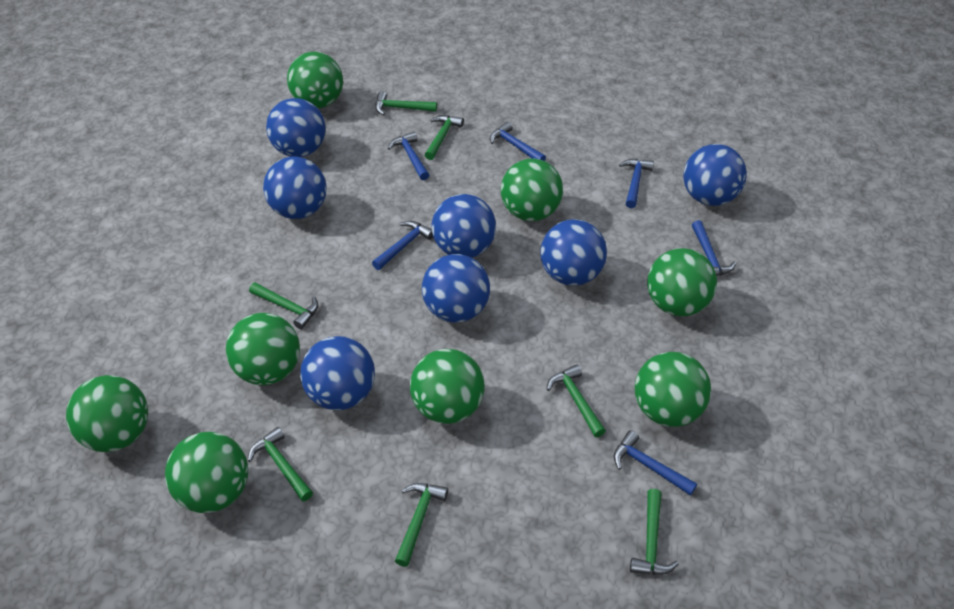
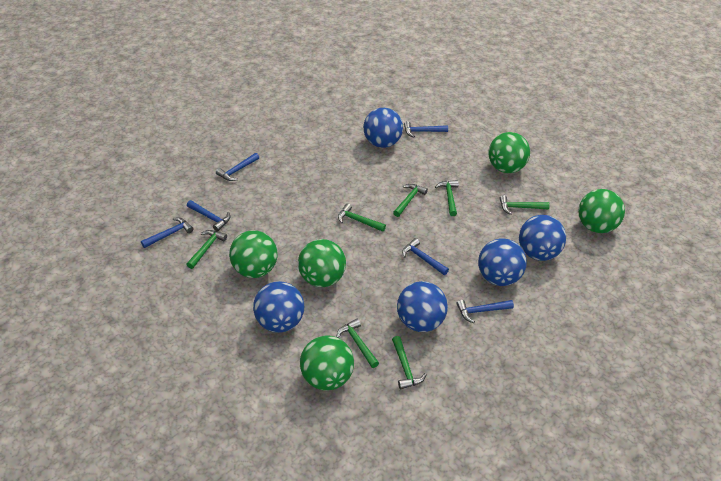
blue ball: 7 -> 5
green ball: 8 -> 5

